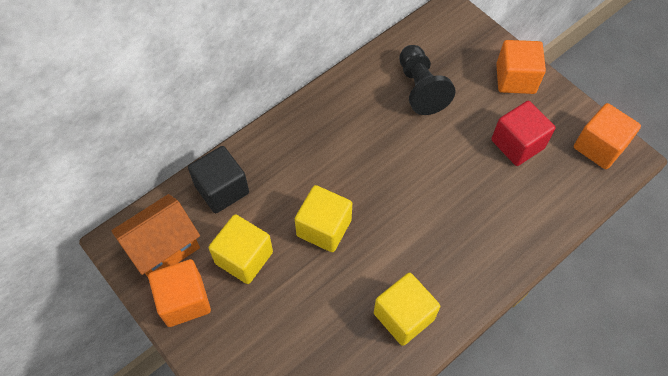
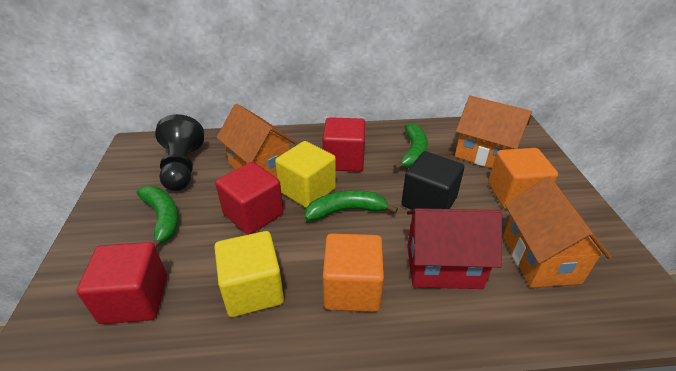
green banana: 0 -> 3
orange cube: 3 -> 2
orange house: 1 -> 3
red cube: 1 -> 3
red house: 0 -> 1
yellow cube: 3 -> 2

